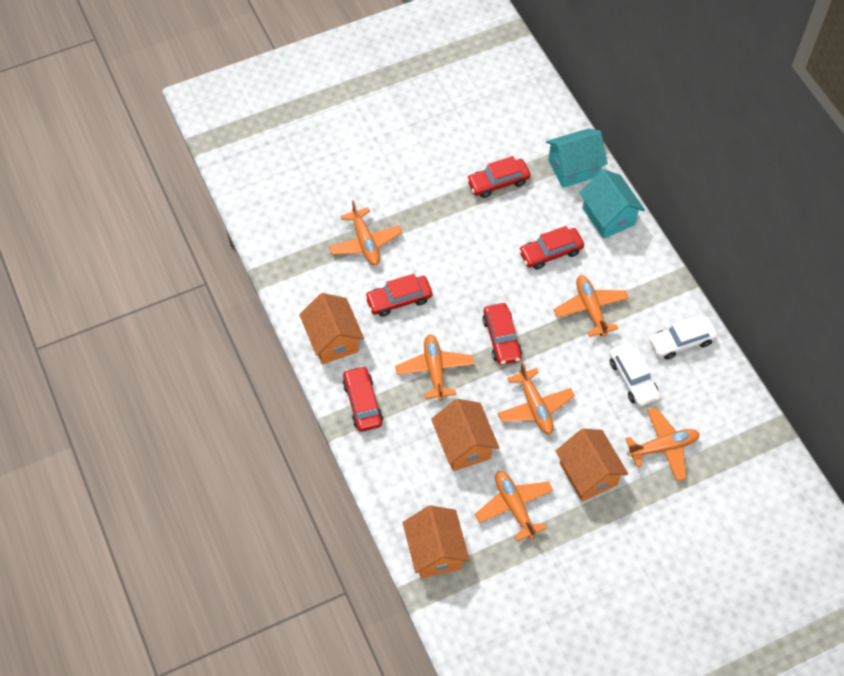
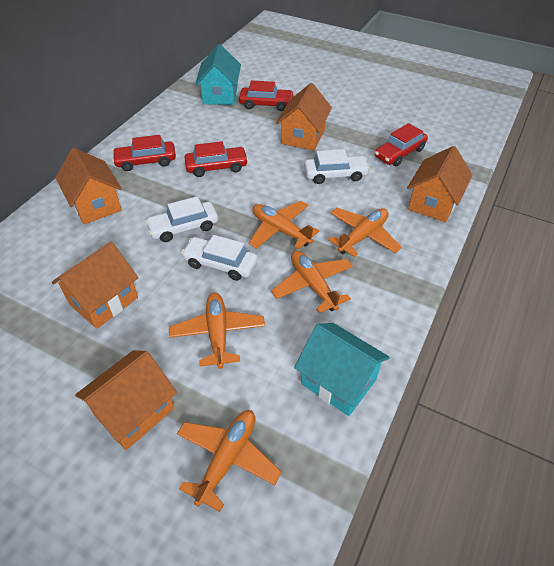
orange house: 4 -> 5
orange plane: 6 -> 5
red car: 5 -> 4
white car: 2 -> 3

